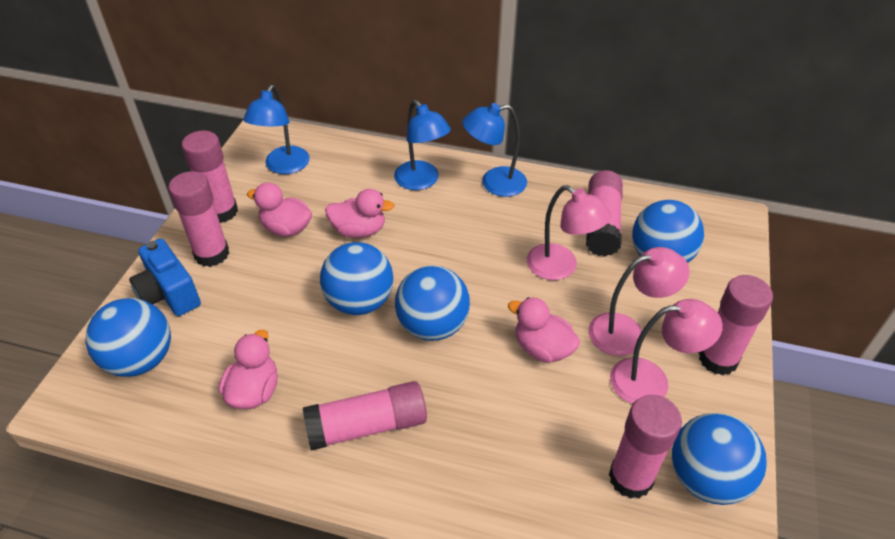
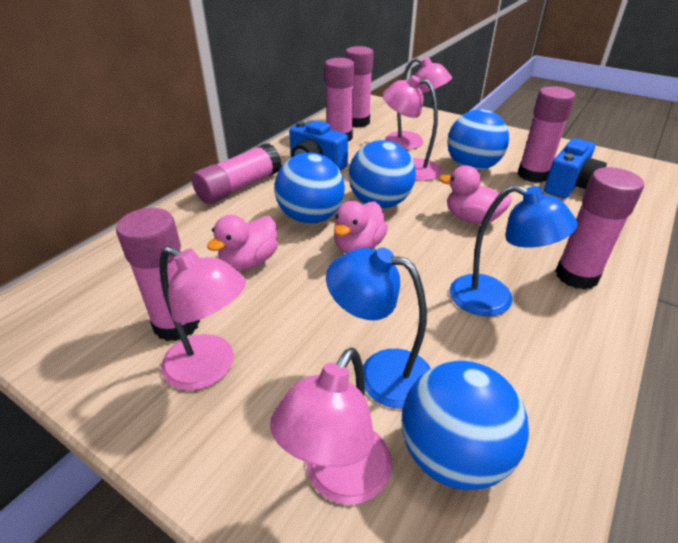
blue ball: 5 -> 4
blue camera: 1 -> 2
blue lamp: 3 -> 2
pink duck: 4 -> 3
pink lamp: 3 -> 4

